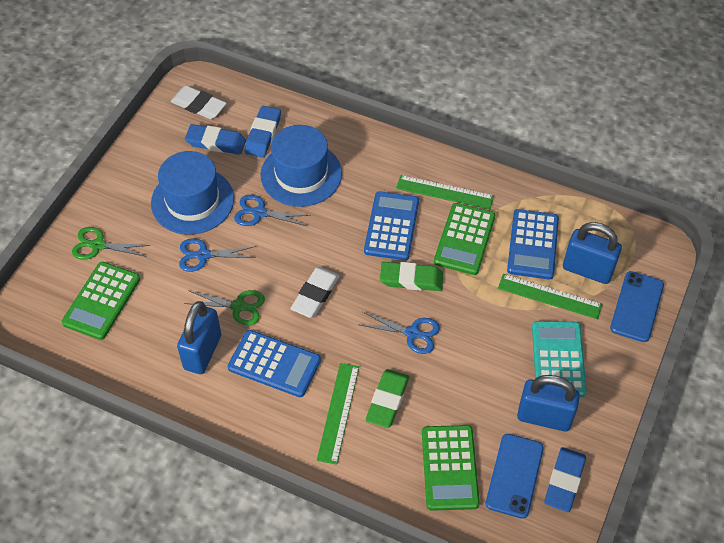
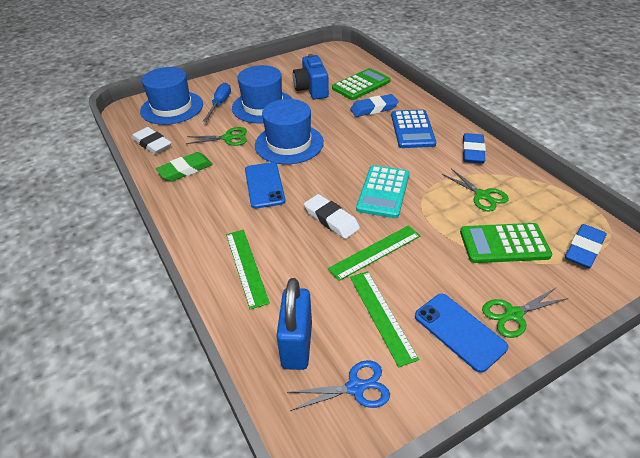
blue calculator: 3 -> 1
blue camera: 0 -> 1
blue hat: 2 -> 3
blue padlock: 3 -> 1
blue scissors: 3 -> 1
blue screwdriver: 0 -> 1
green calculator: 3 -> 2
green eraser: 2 -> 1
green scissors: 2 -> 3

